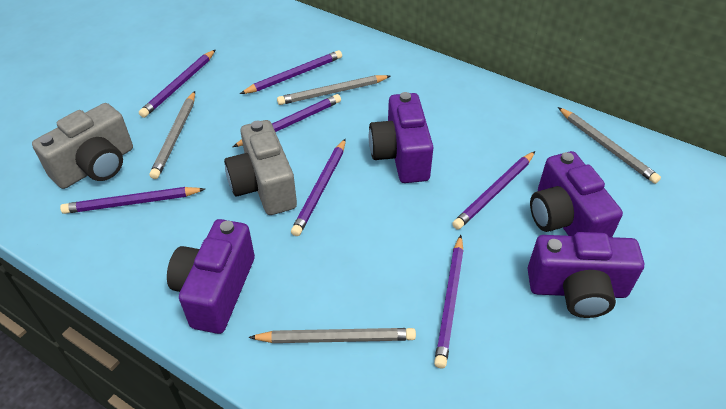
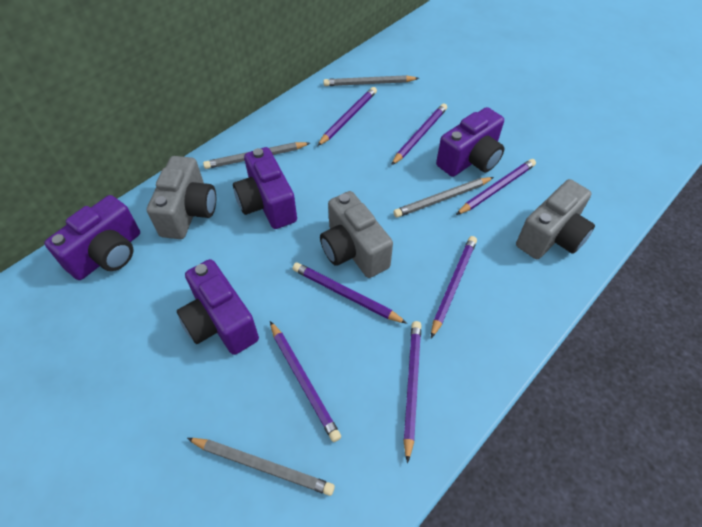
grey camera: 2 -> 3

